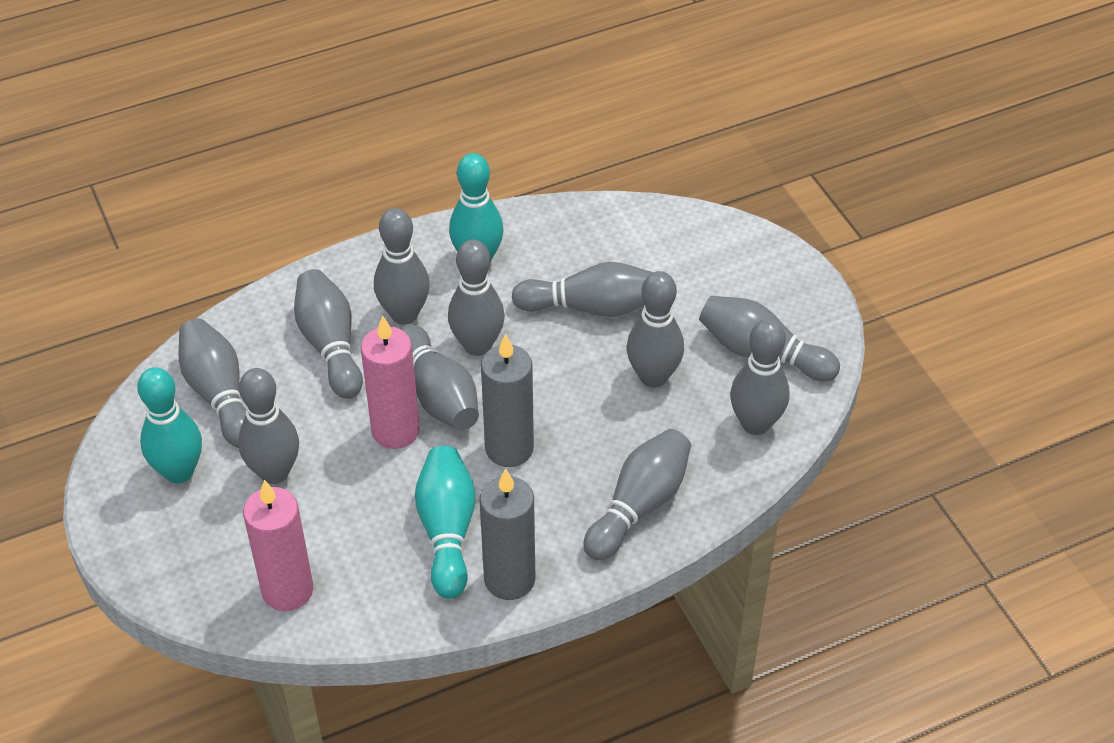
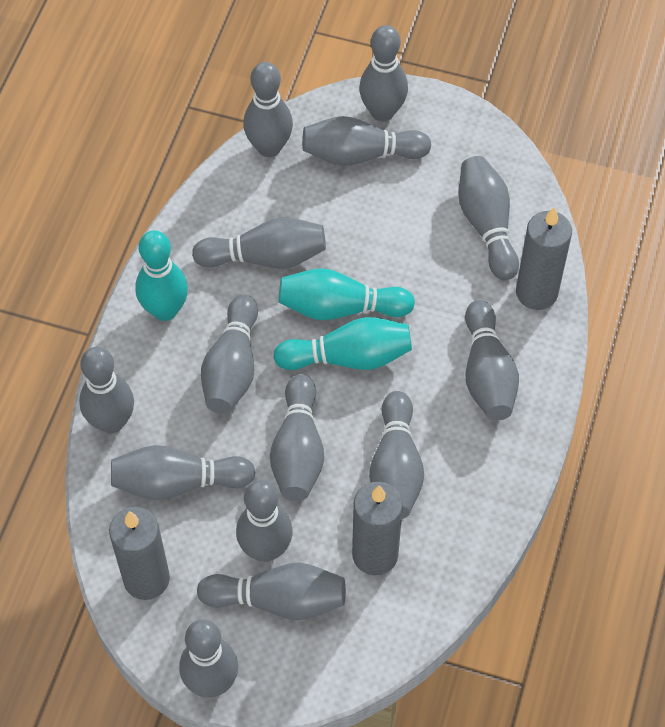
grey bowling pin: 11 -> 14
grey candle: 2 -> 3
pink candle: 2 -> 0

